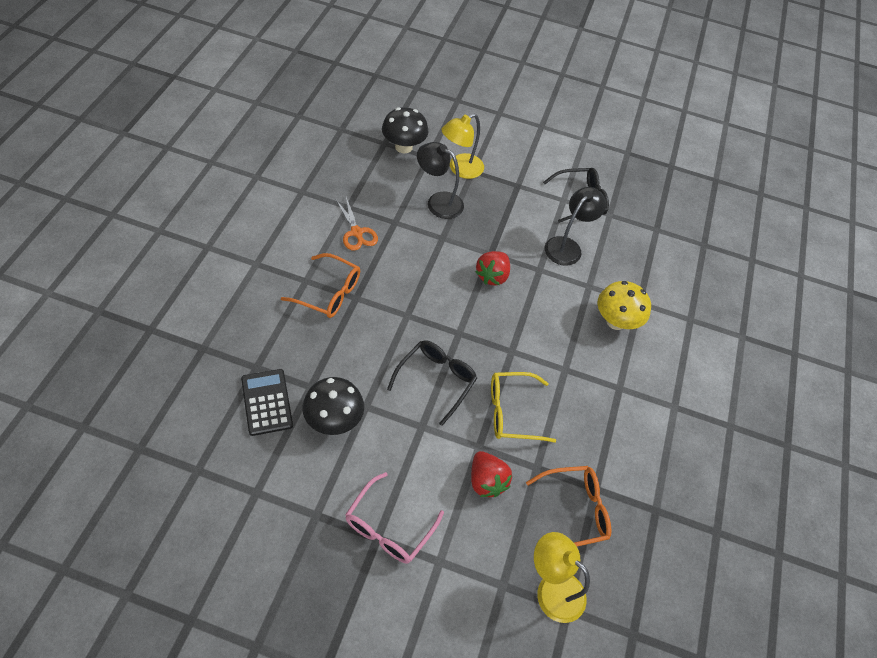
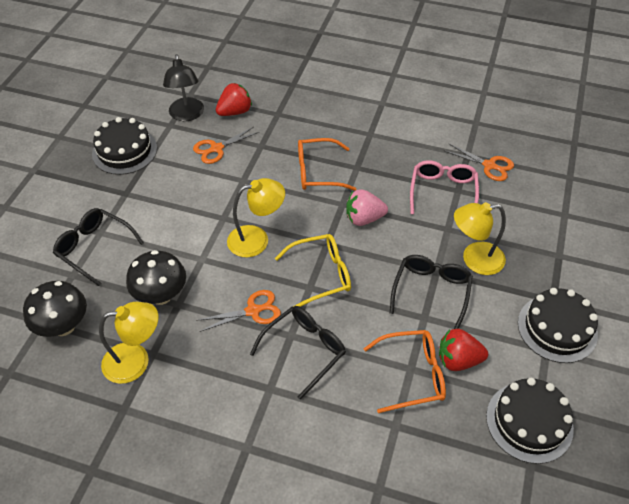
black cake: 0 -> 3
black calculator: 1 -> 0
black glasses: 2 -> 3
black lamp: 2 -> 1
orange scissors: 1 -> 3
pink strawberry: 0 -> 1
yellow lamp: 2 -> 3
yellow mushroom: 1 -> 0

